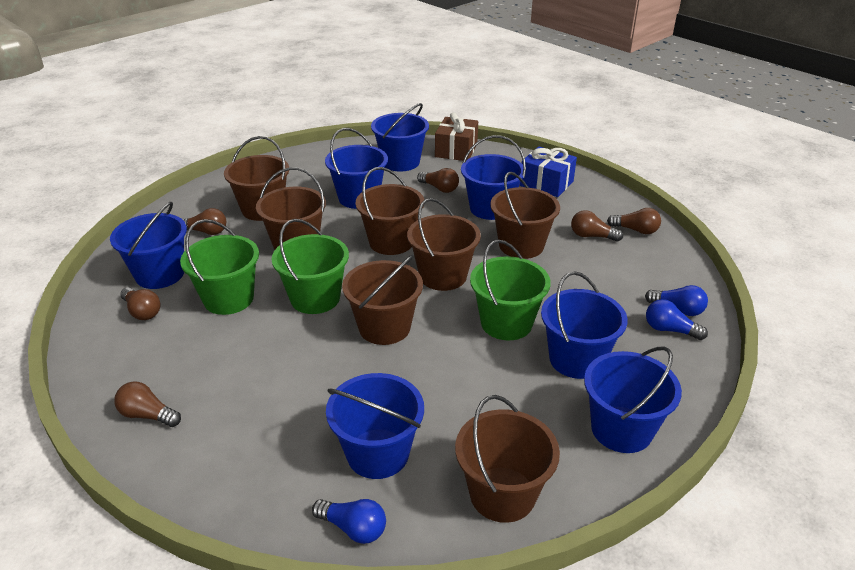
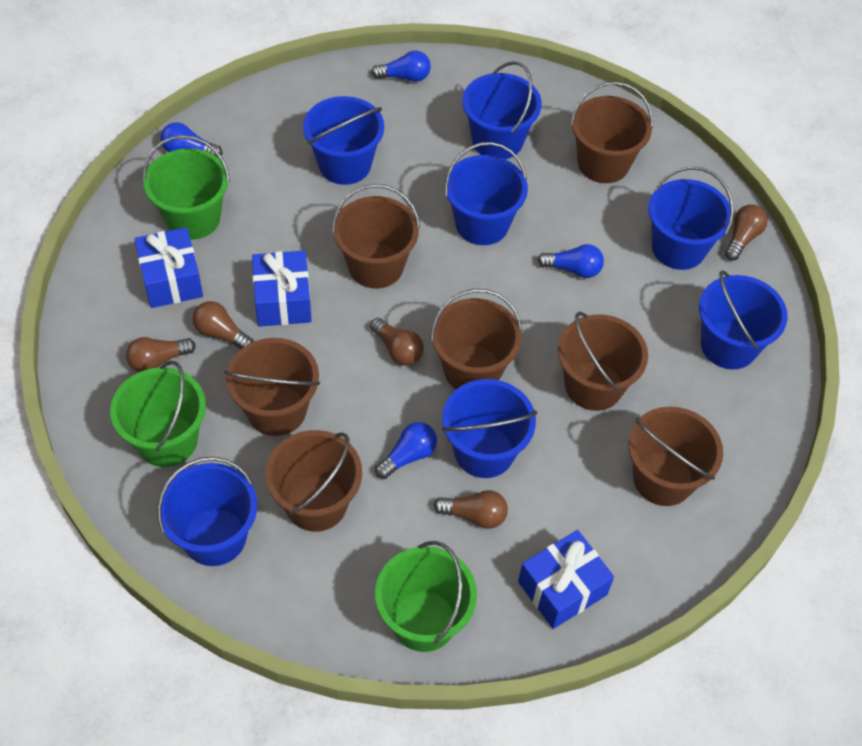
blue gift: 1 -> 3
blue light bulb: 3 -> 4
brown gift: 1 -> 0
brown light bulb: 6 -> 5

